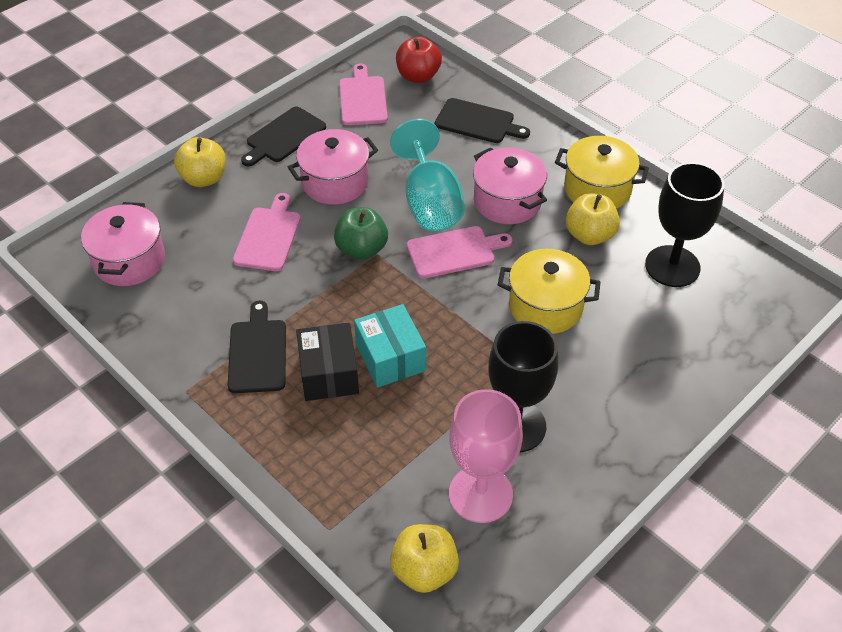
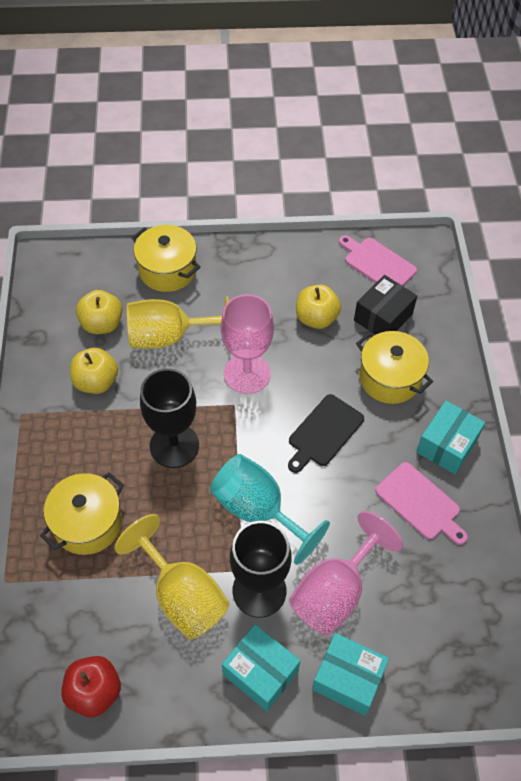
black cutting board: 3 -> 1
green apple: 1 -> 0
pink cutting board: 3 -> 2
pink goblet: 1 -> 2
pink pot: 3 -> 0
turquoise box: 1 -> 3
yellow goblet: 0 -> 2
yellow pot: 2 -> 3

